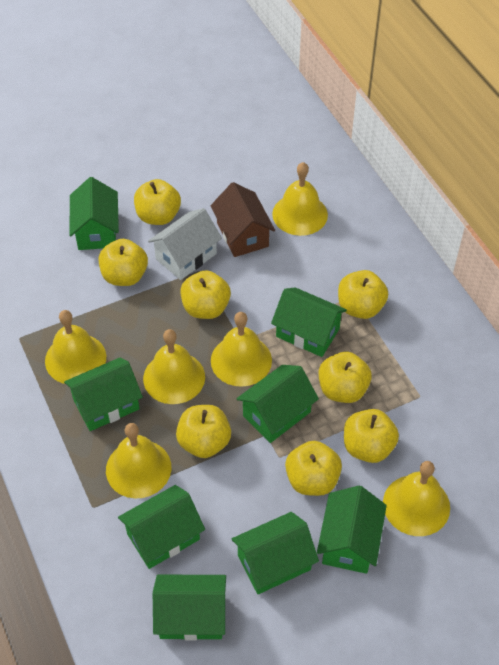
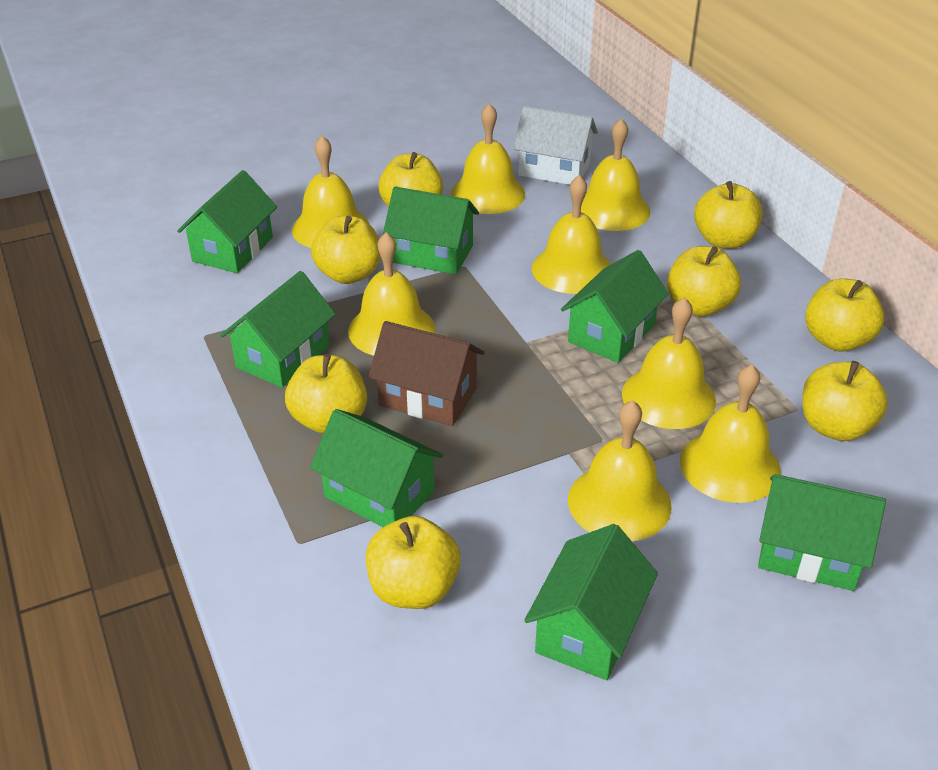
green house: 8 -> 7
yellow bell: 6 -> 8

